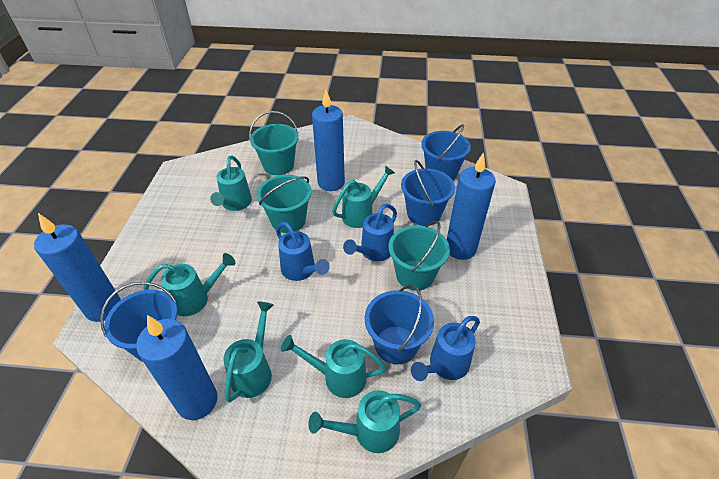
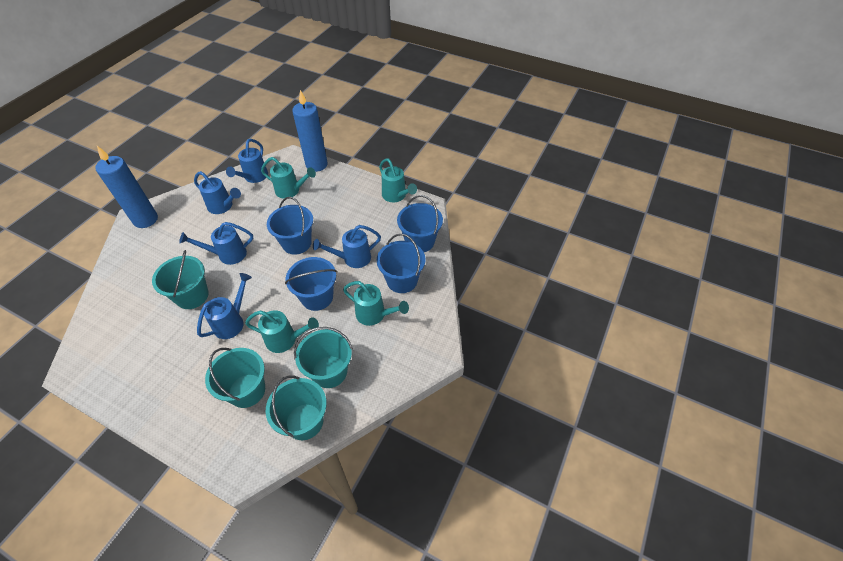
blue candle: 4 -> 2
blue watering can: 3 -> 5
turquoise bucket: 3 -> 4
turquoise watering can: 6 -> 4

